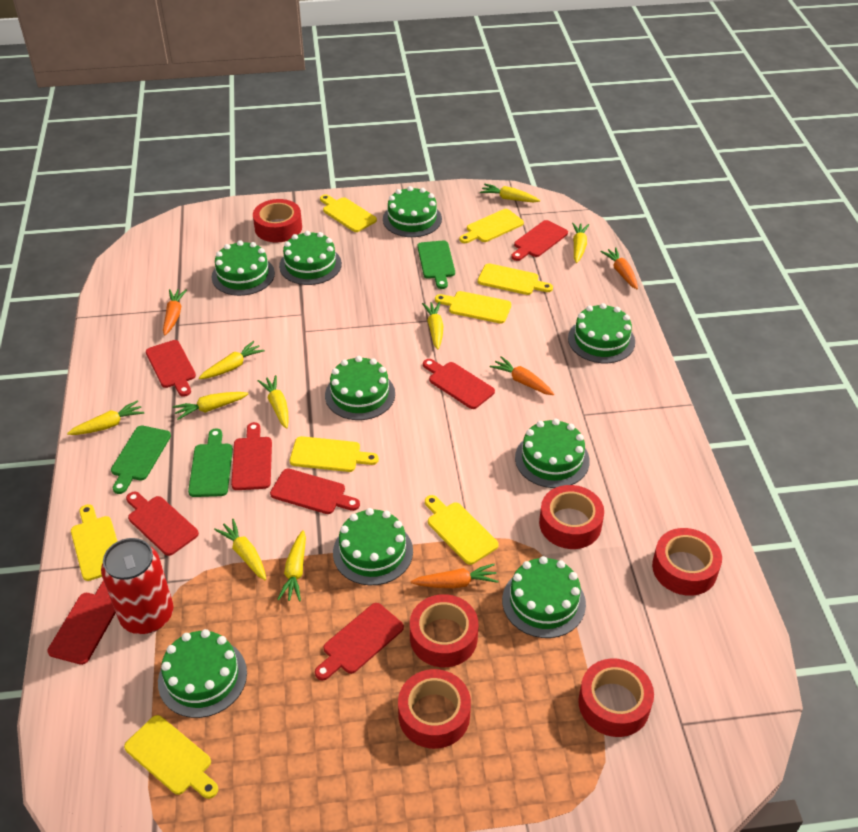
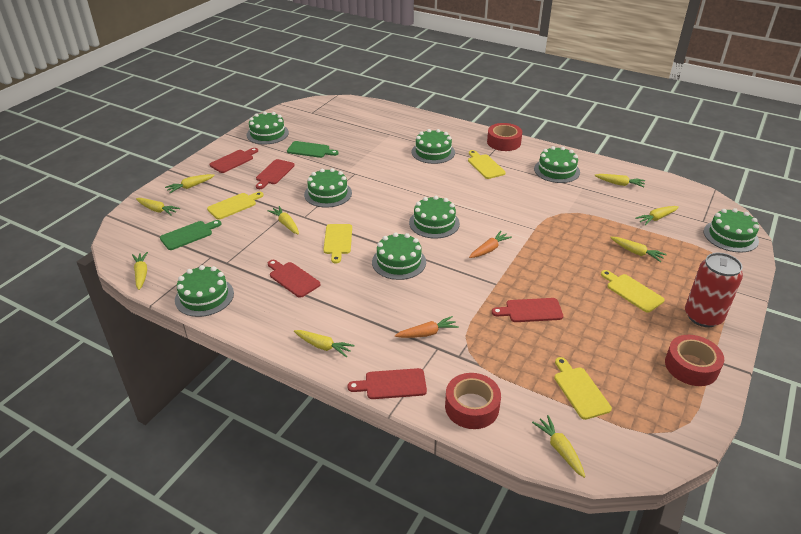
green cake: 9 -> 8
green cutting board: 3 -> 2
orange carrot: 4 -> 2
red cutting board: 8 -> 5
red tape: 6 -> 3
yellow cutting board: 8 -> 5

